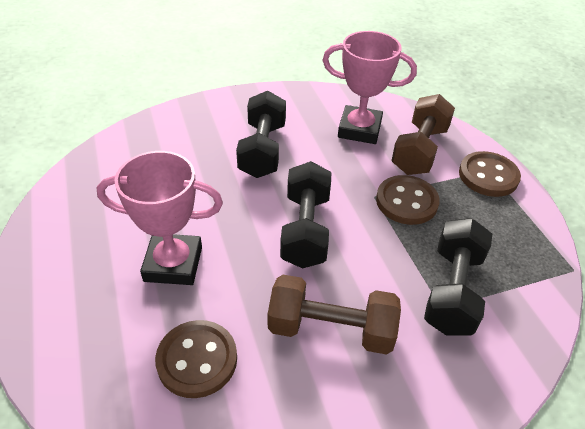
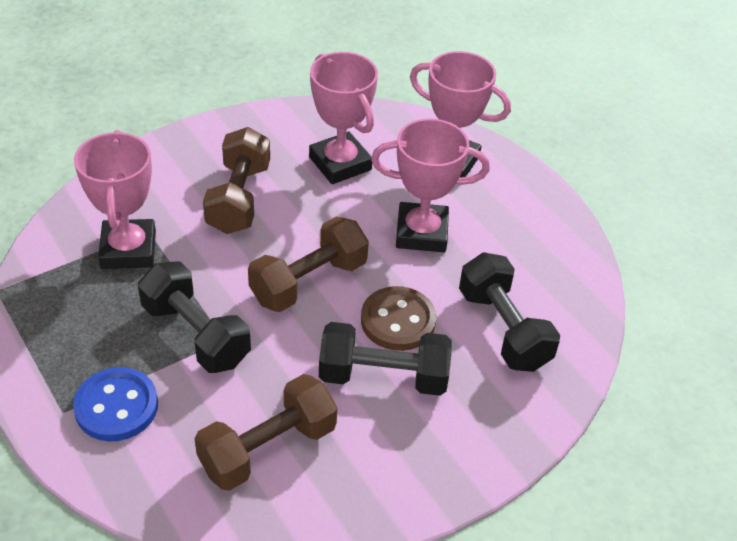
blue button: 0 -> 1
brown button: 3 -> 1
brown dumbbell: 2 -> 3
pink trophy: 2 -> 4

